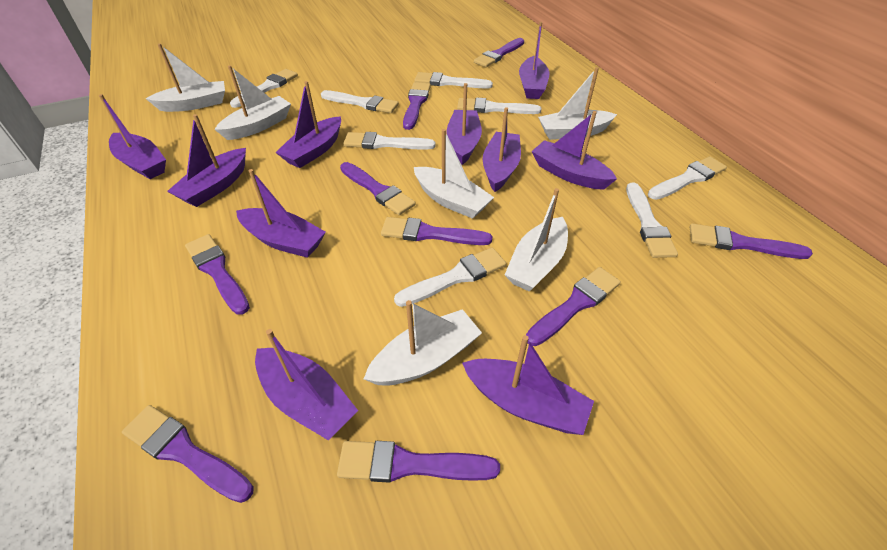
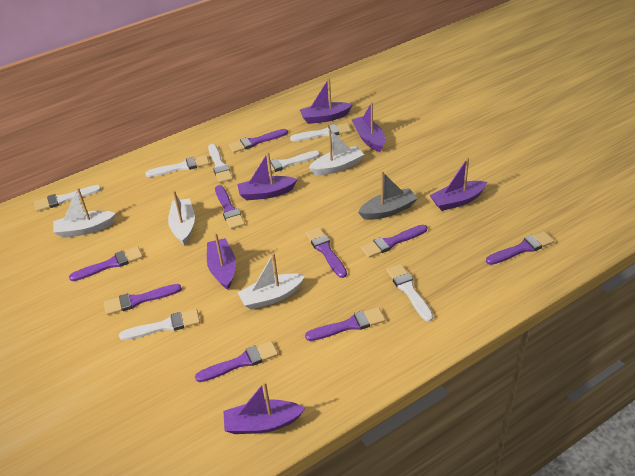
grey boat: 0 -> 1
purple boat: 10 -> 6
white boat: 6 -> 4
white brush: 8 -> 7

